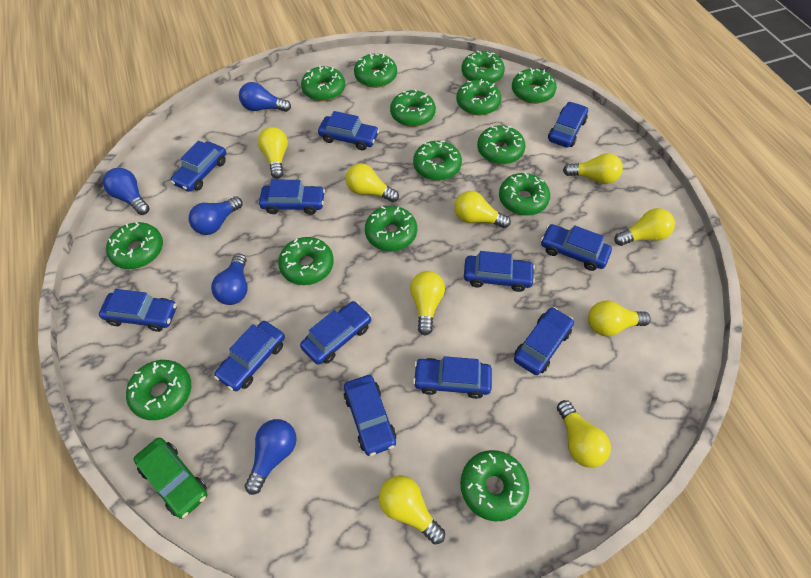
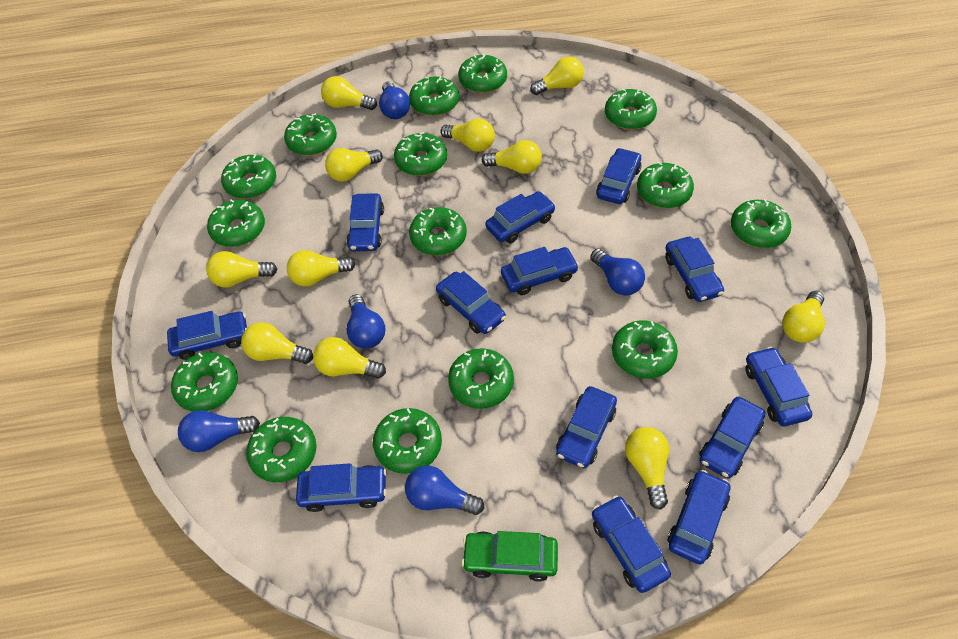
blue car: 12 -> 13
green donut: 14 -> 15
yellow light bulb: 9 -> 11

